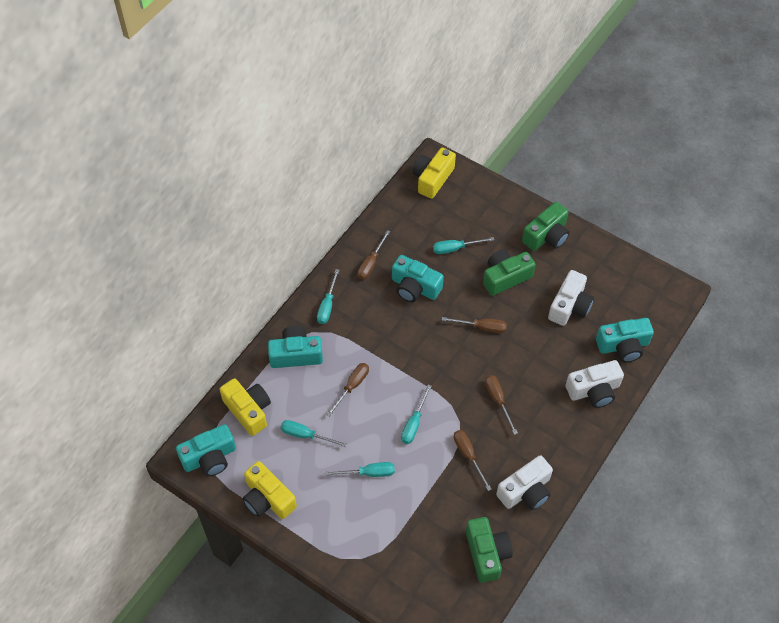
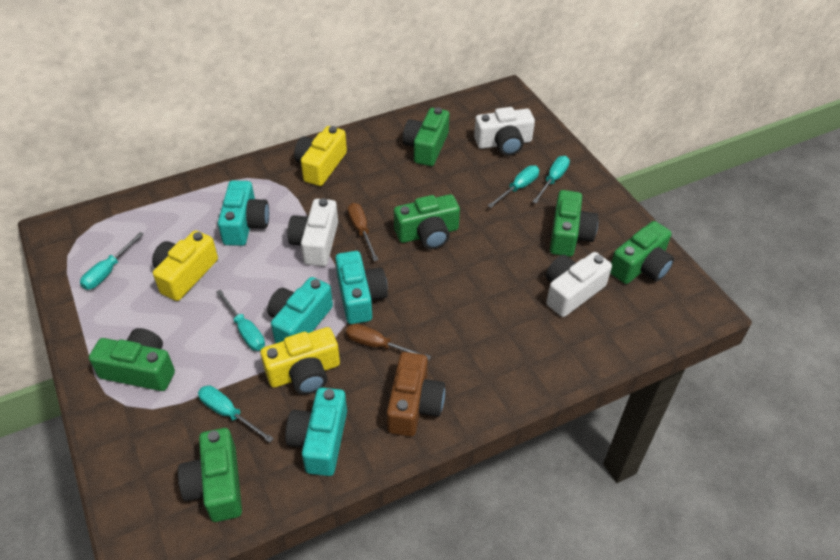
brown camera: 0 -> 1
brown screwdriver: 5 -> 2
green camera: 3 -> 6

